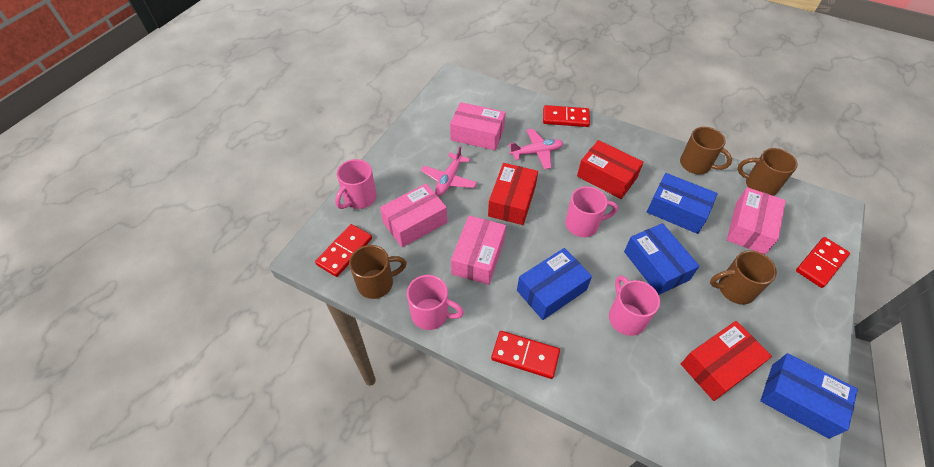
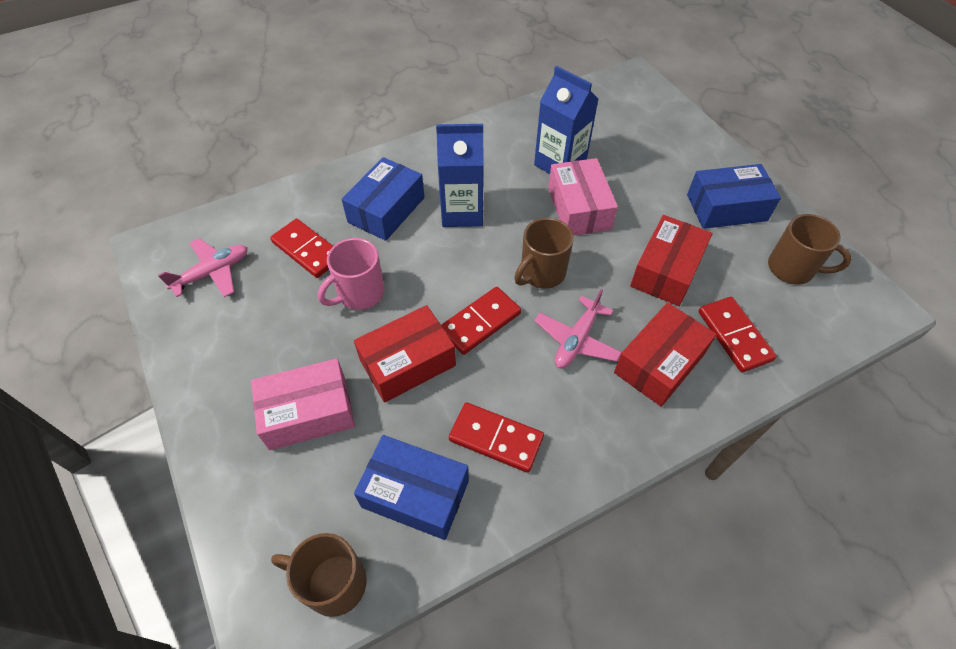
blue box: 4 -> 3
blue carton: 0 -> 2
brown mug: 4 -> 3
pink box: 4 -> 2
pink mug: 4 -> 1

